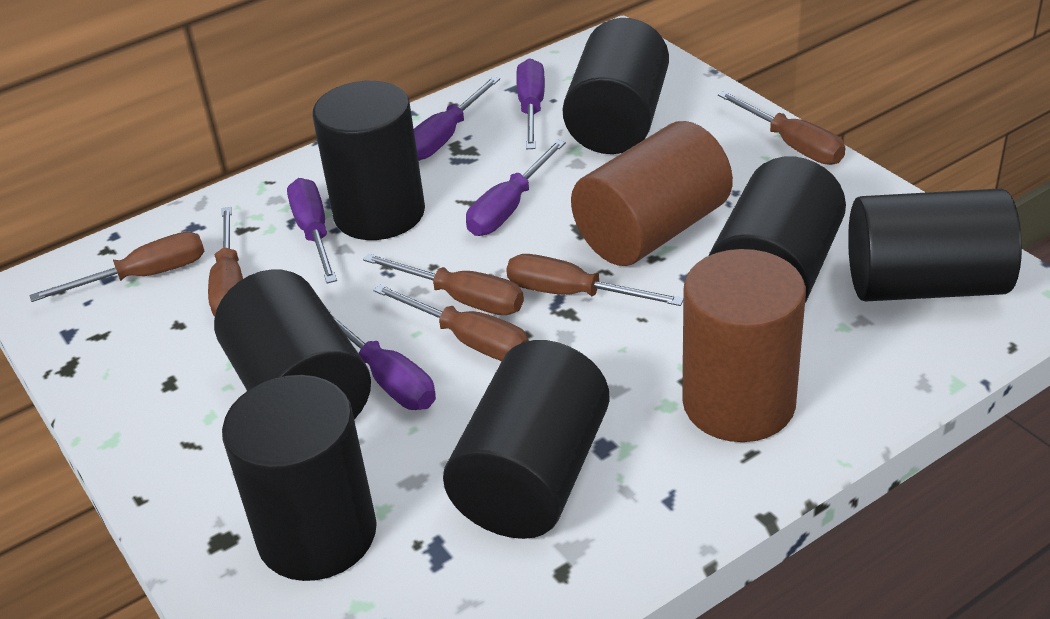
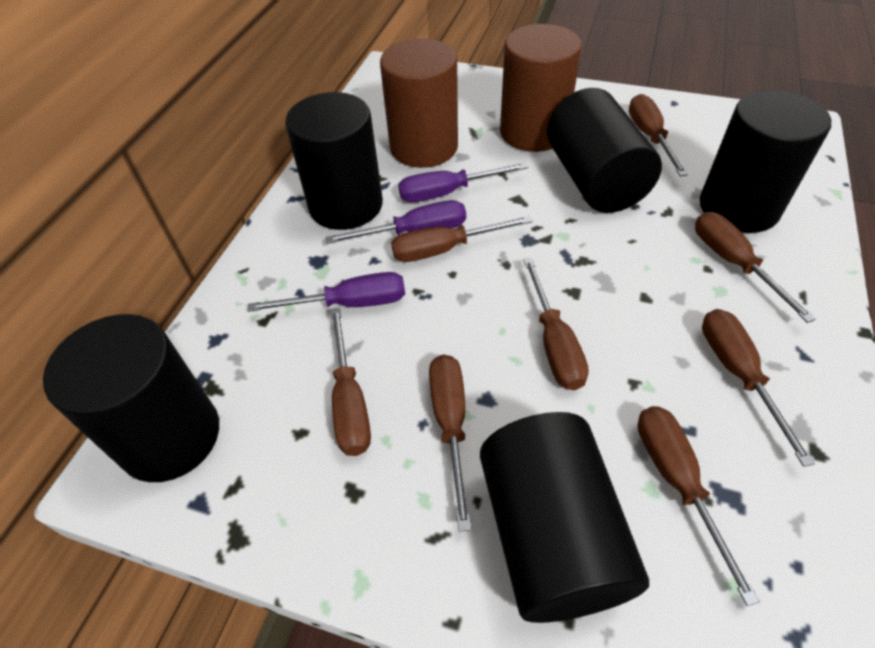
black cylinder: 7 -> 5
brown screwdriver: 6 -> 8
purple screwdriver: 5 -> 3

